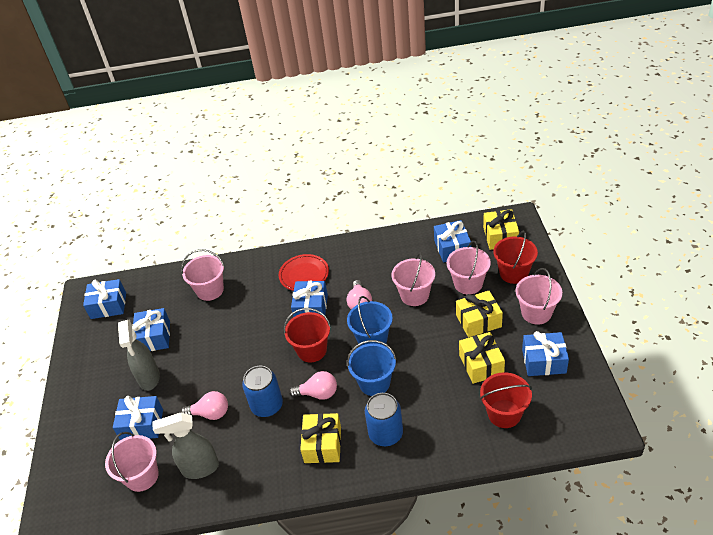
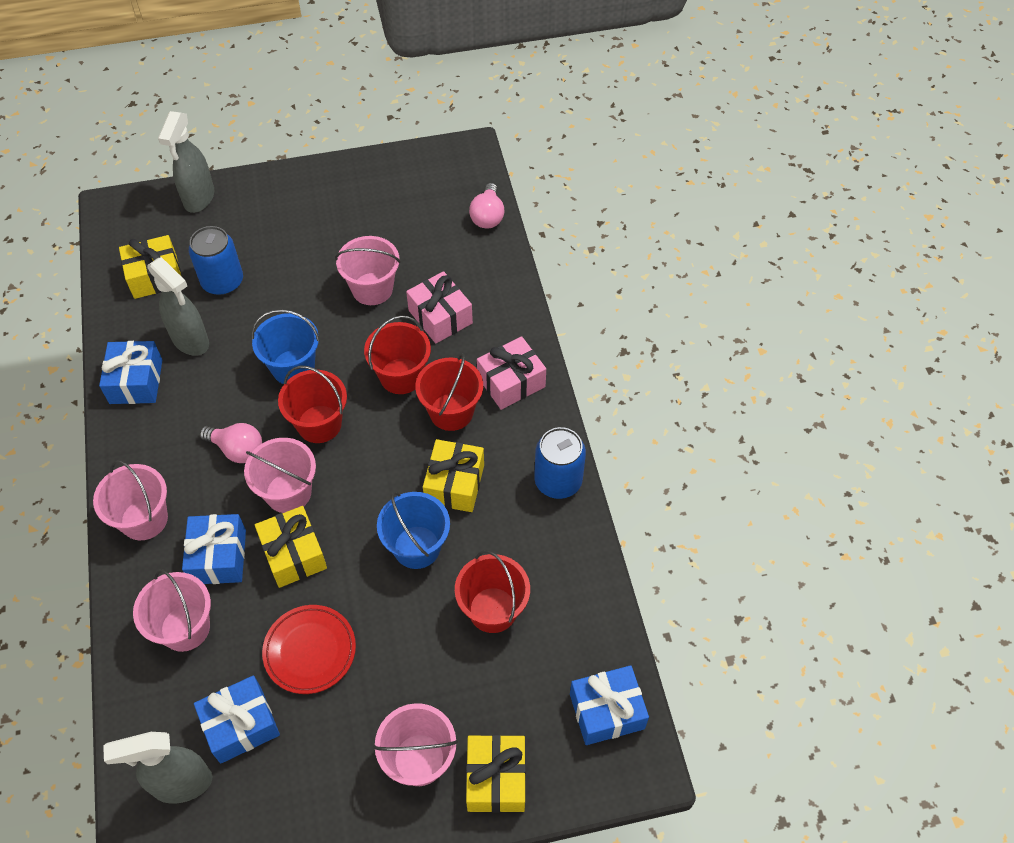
blue gift: 6 -> 4
grey spray bottle: 2 -> 3
pink gift: 0 -> 2
pink light bulb: 3 -> 2
red bucket: 3 -> 4

